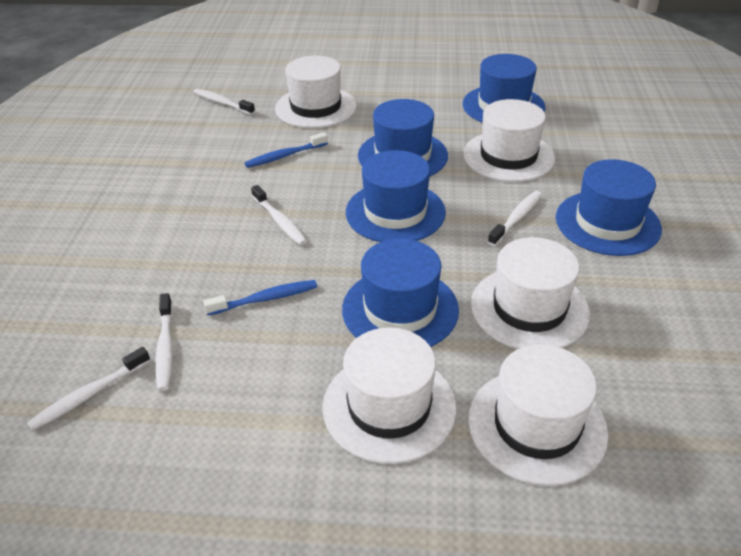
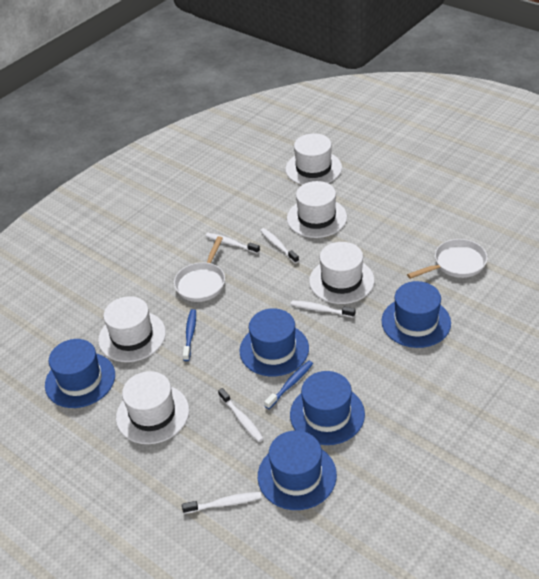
white pan: 0 -> 2

